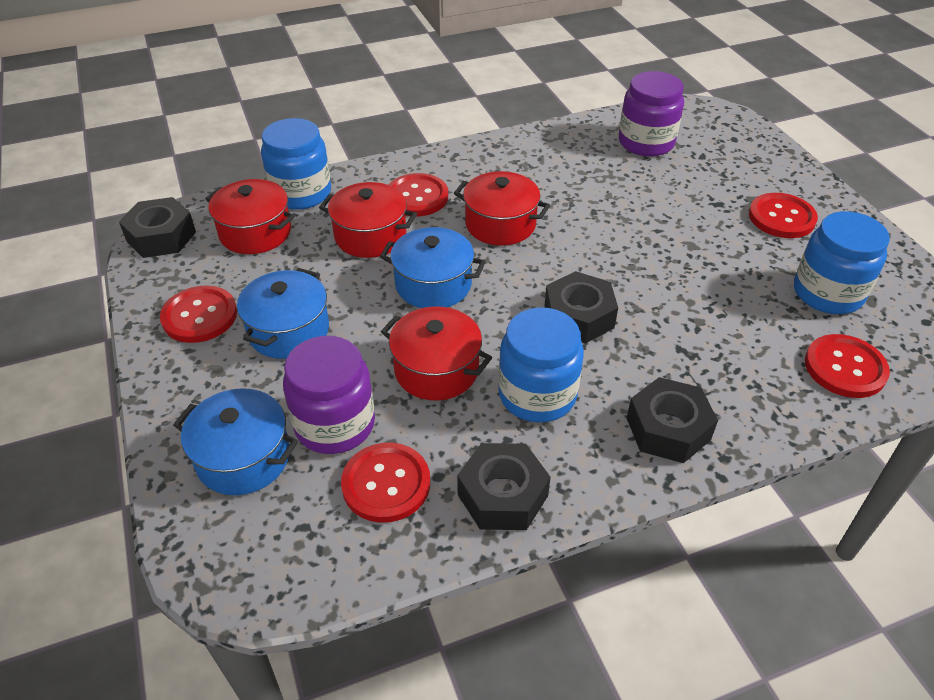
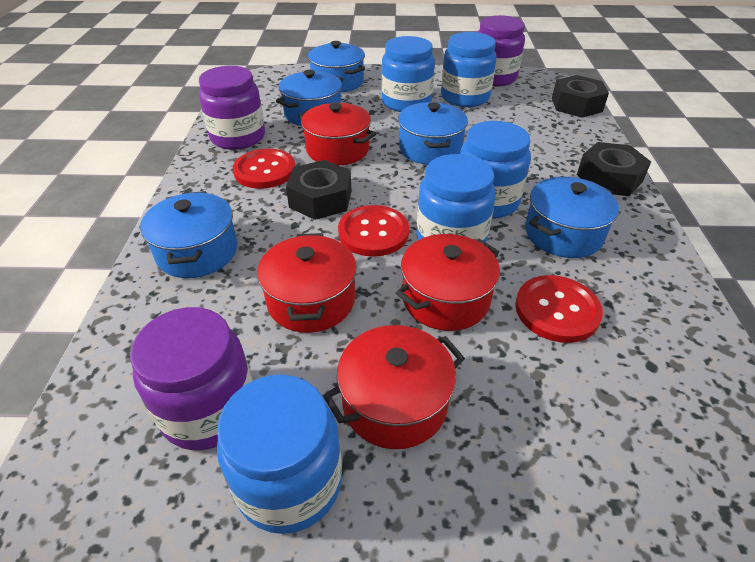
black nut: 4 -> 3
blue jar: 3 -> 5
blue pot: 3 -> 5
purple jar: 2 -> 3
red button: 5 -> 3

